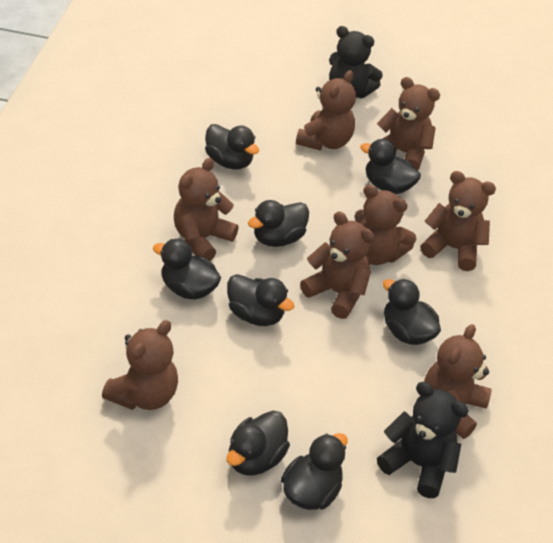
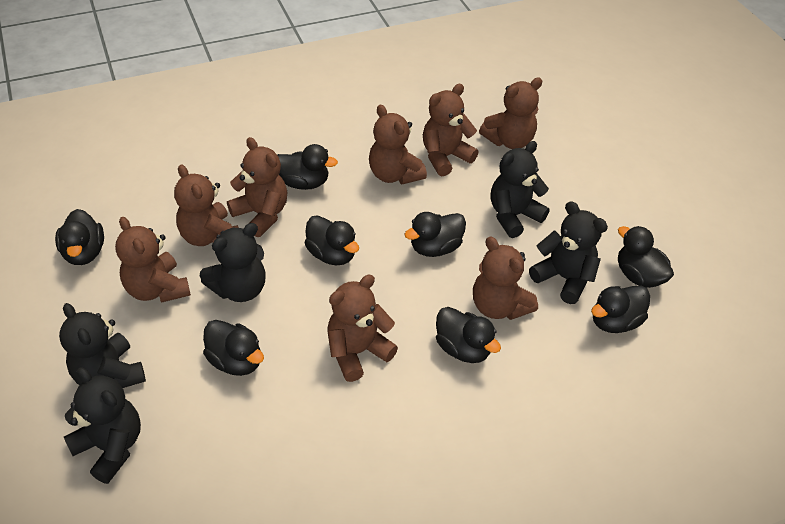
black teddy bear: 2 -> 5

